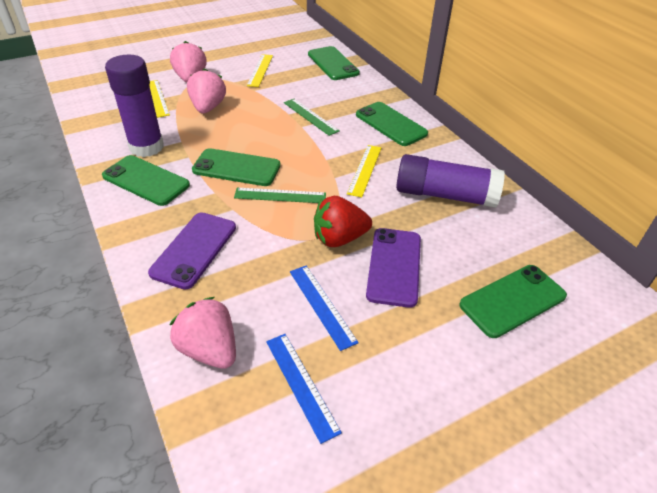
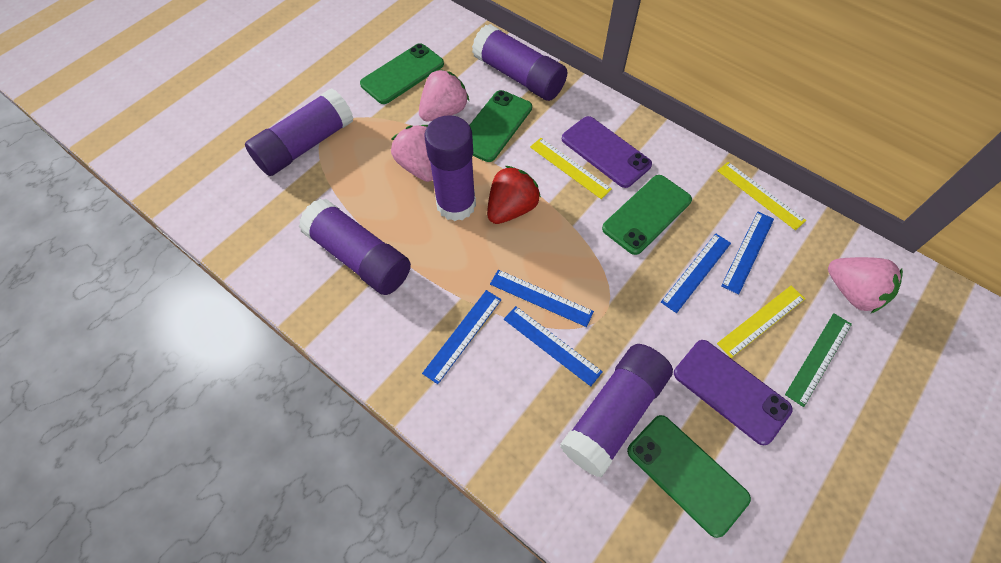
blue ruler: 2 -> 5
green phone: 5 -> 4
green ruler: 2 -> 1
purple glue stick: 2 -> 5

